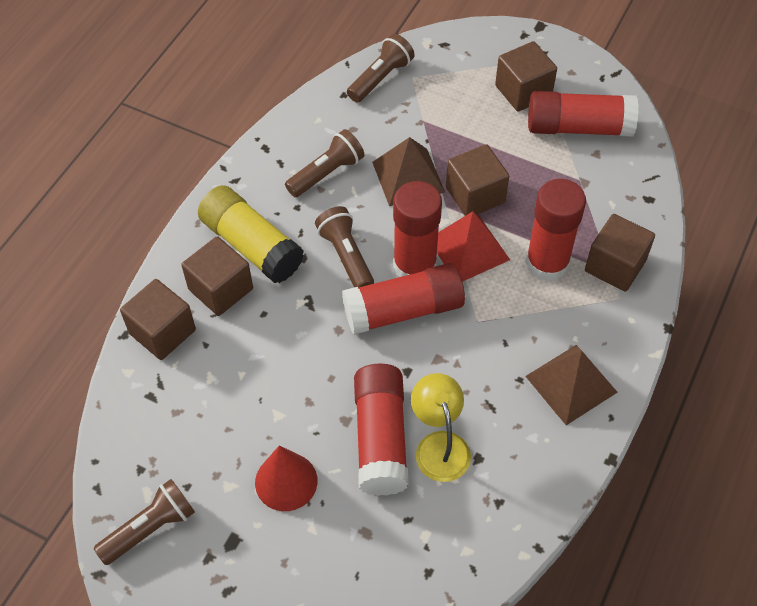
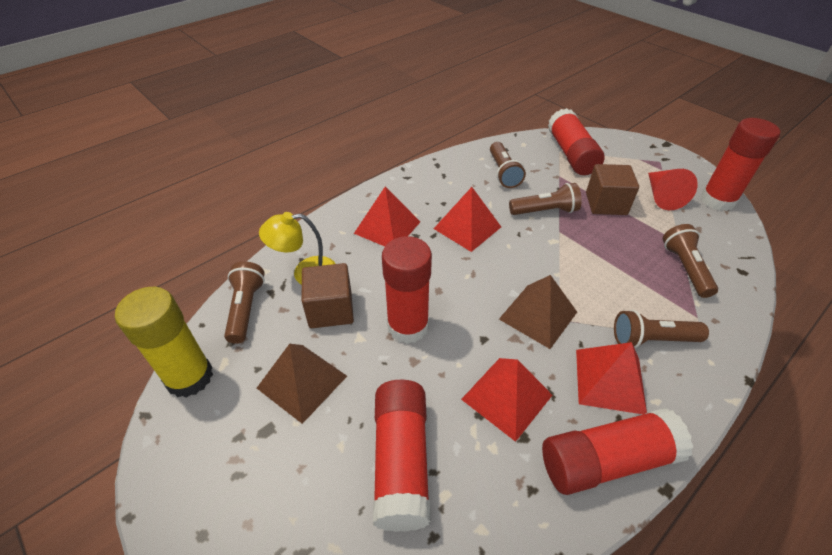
brown cube: 5 -> 2
brown flashlight: 4 -> 5
red pyramid: 1 -> 4

